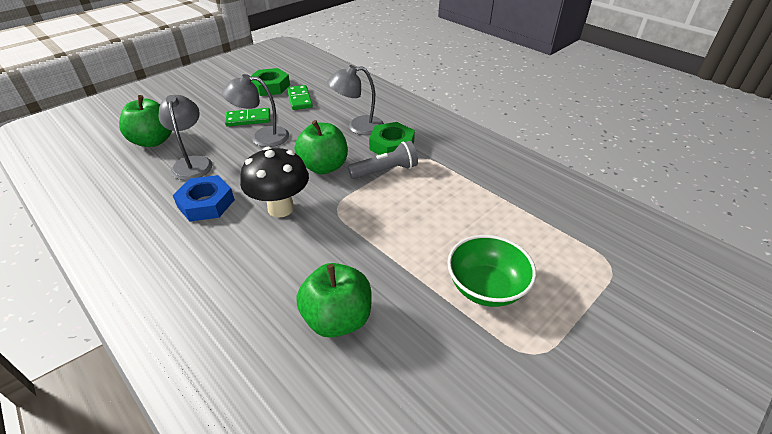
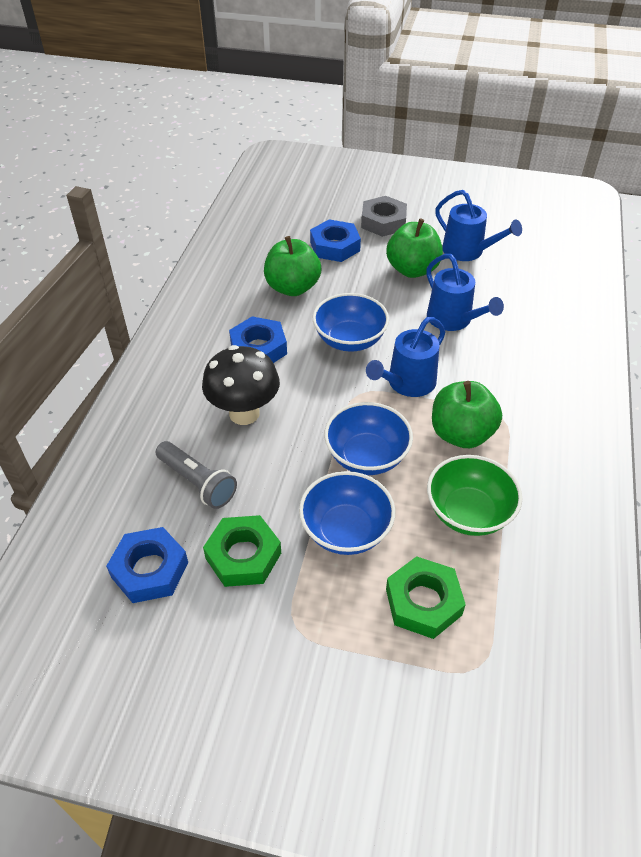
blue bowl: 0 -> 3
blue nut: 1 -> 3
blue watering can: 0 -> 3
green domino: 2 -> 0
grey lamp: 3 -> 0
grey nut: 0 -> 1

